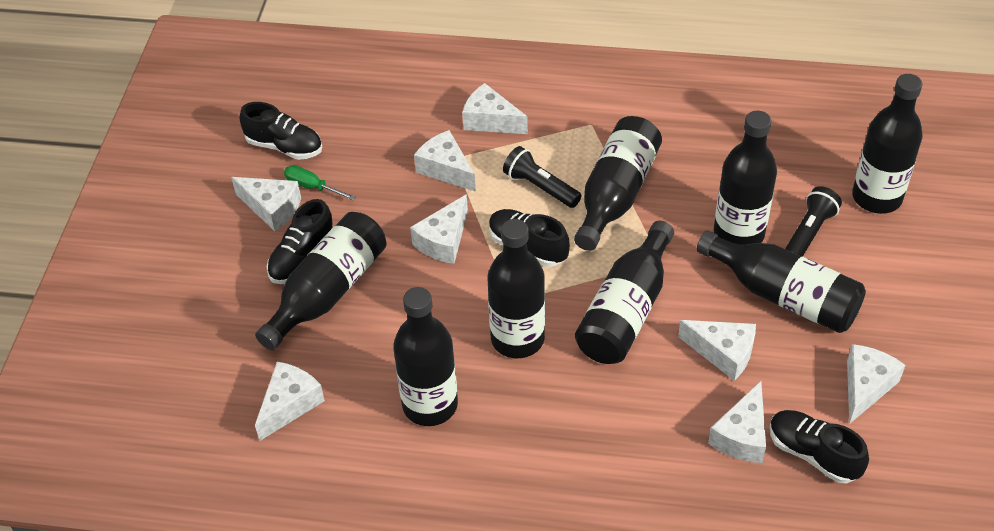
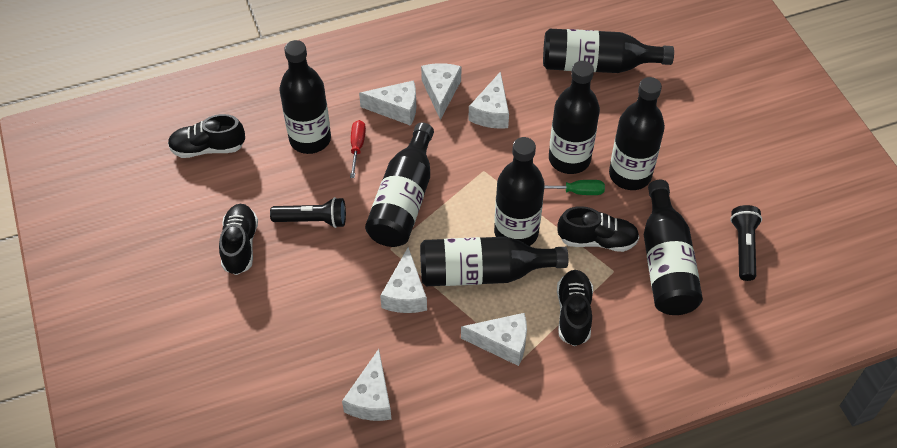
red screwdriver: 0 -> 1
white cheese: 8 -> 6

